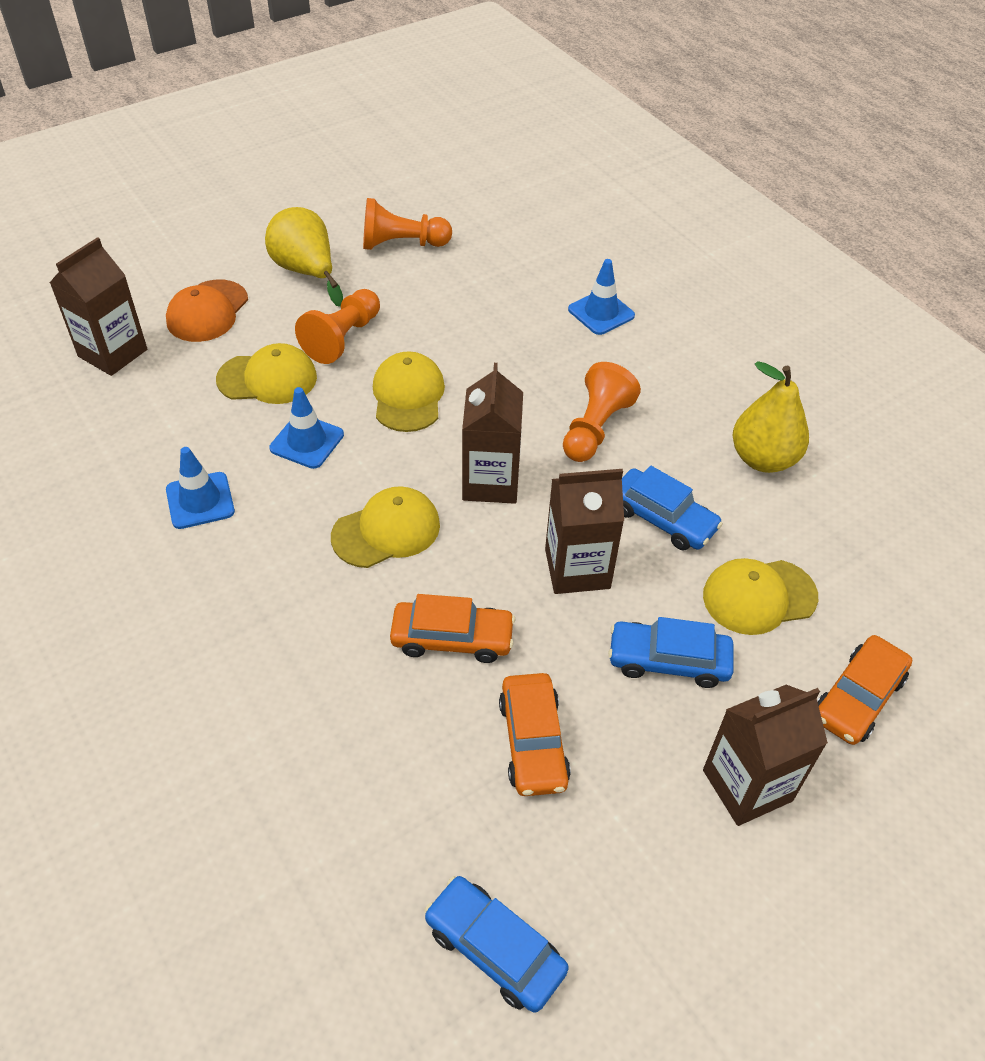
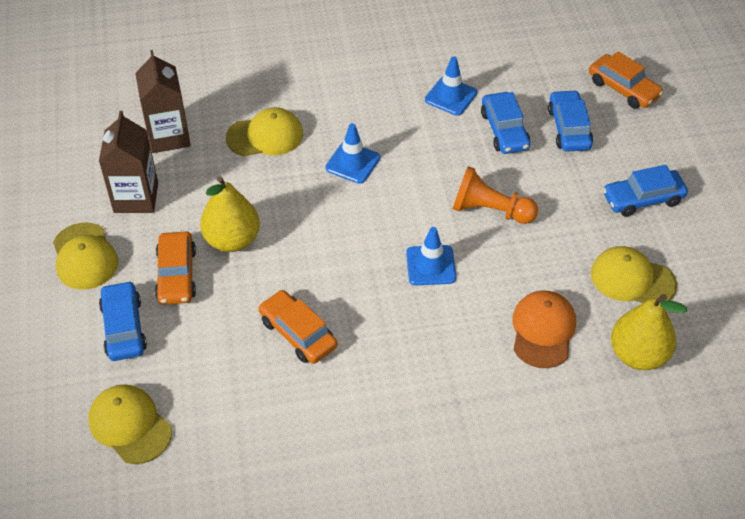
blue car: 3 -> 4
brown carton: 4 -> 2
orange pawn: 3 -> 1

